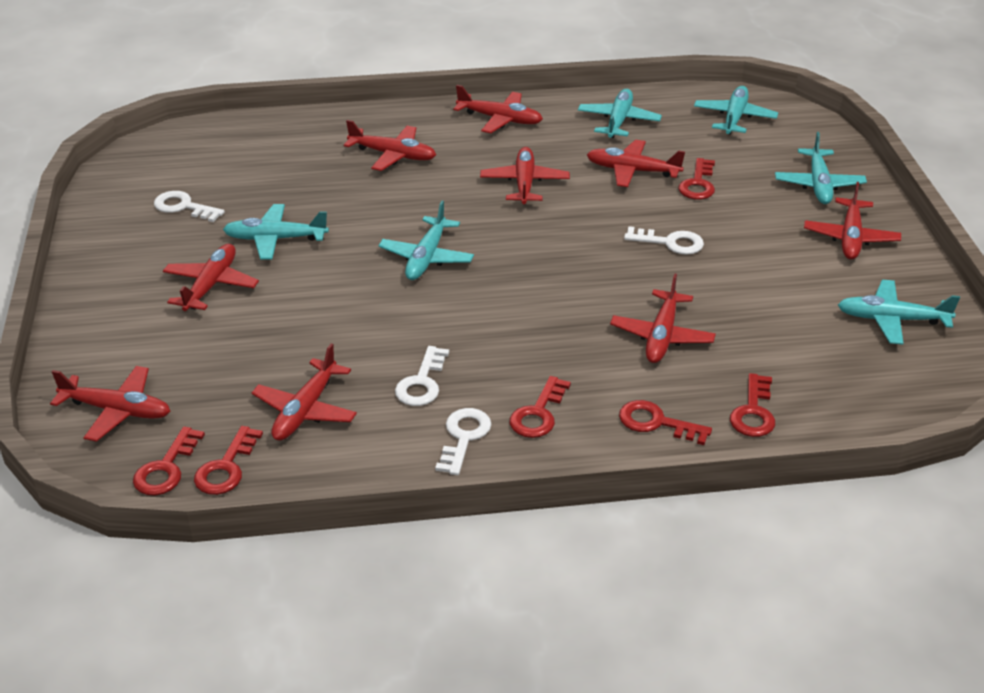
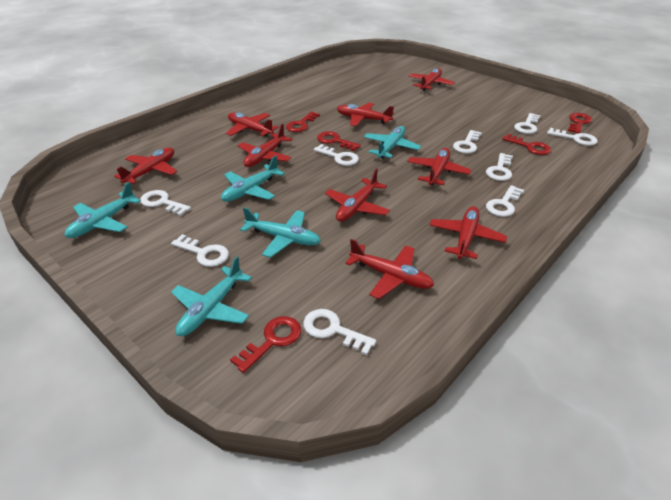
red key: 6 -> 5
turquoise plane: 6 -> 5
white key: 4 -> 9

